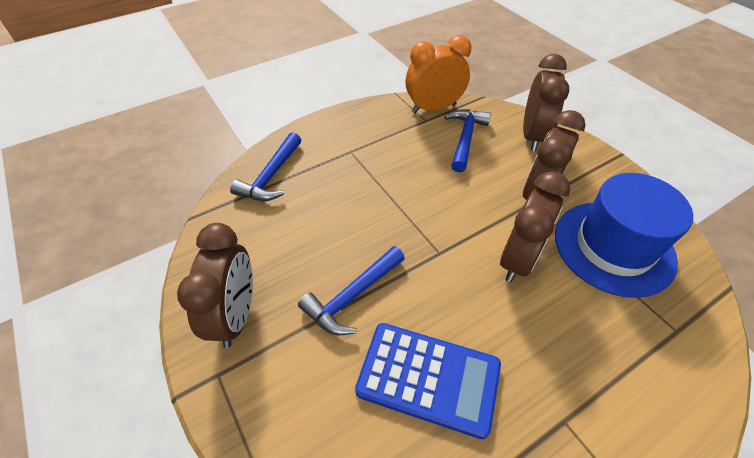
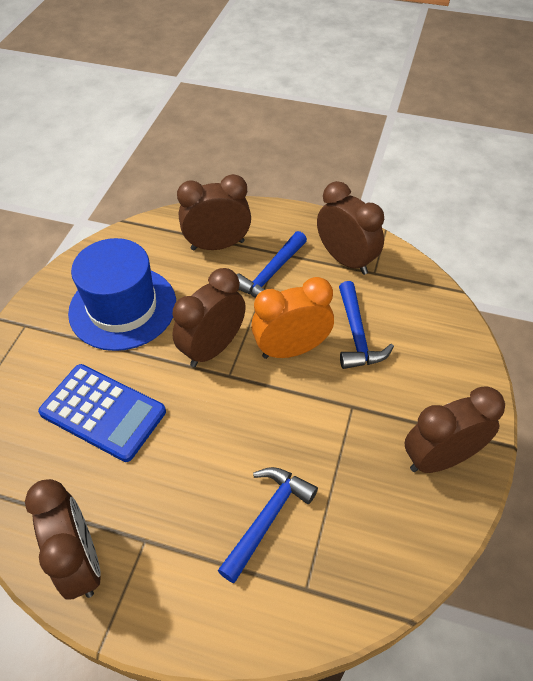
brown clock: 4 -> 5

